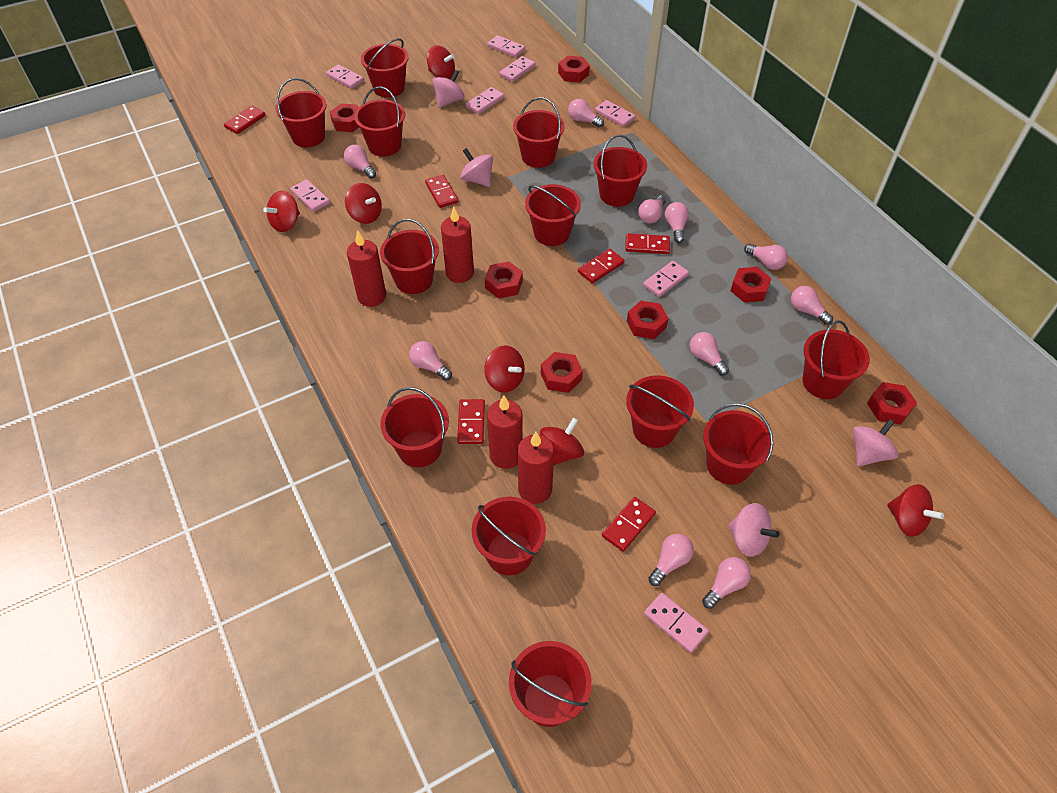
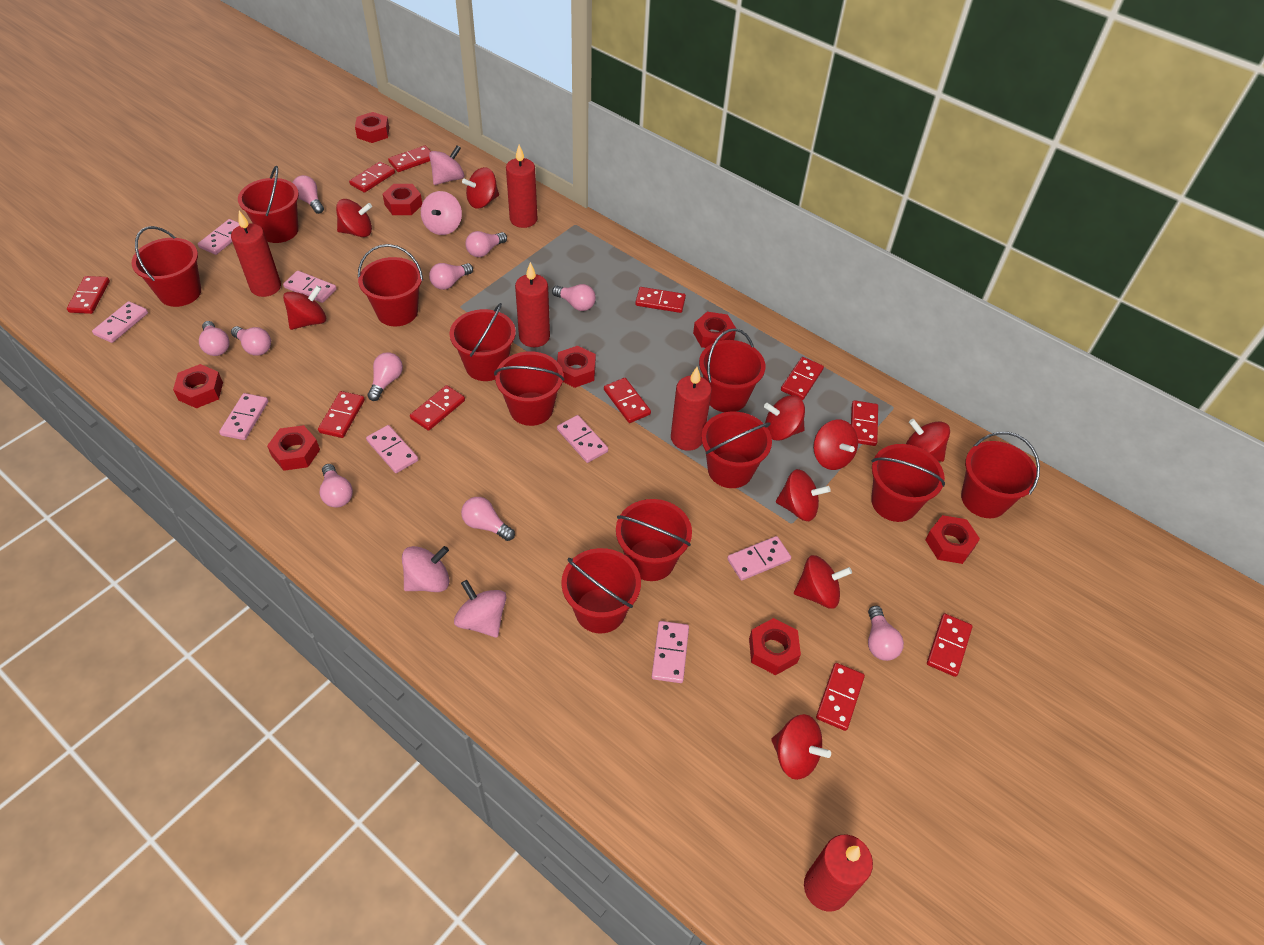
red bucket: 13 -> 11
red candle: 4 -> 5
red domino: 6 -> 11
red nut: 7 -> 8
red spinning top: 6 -> 9

